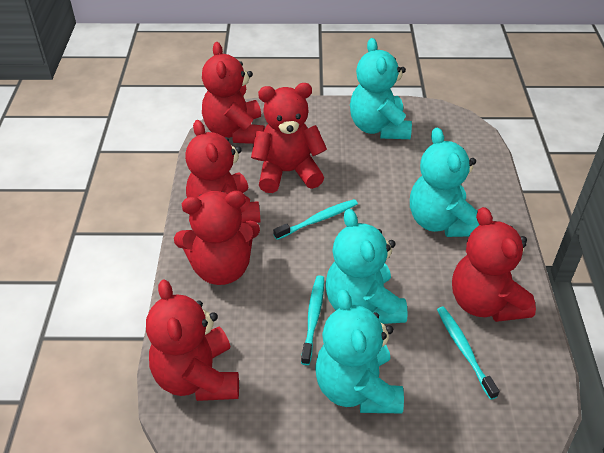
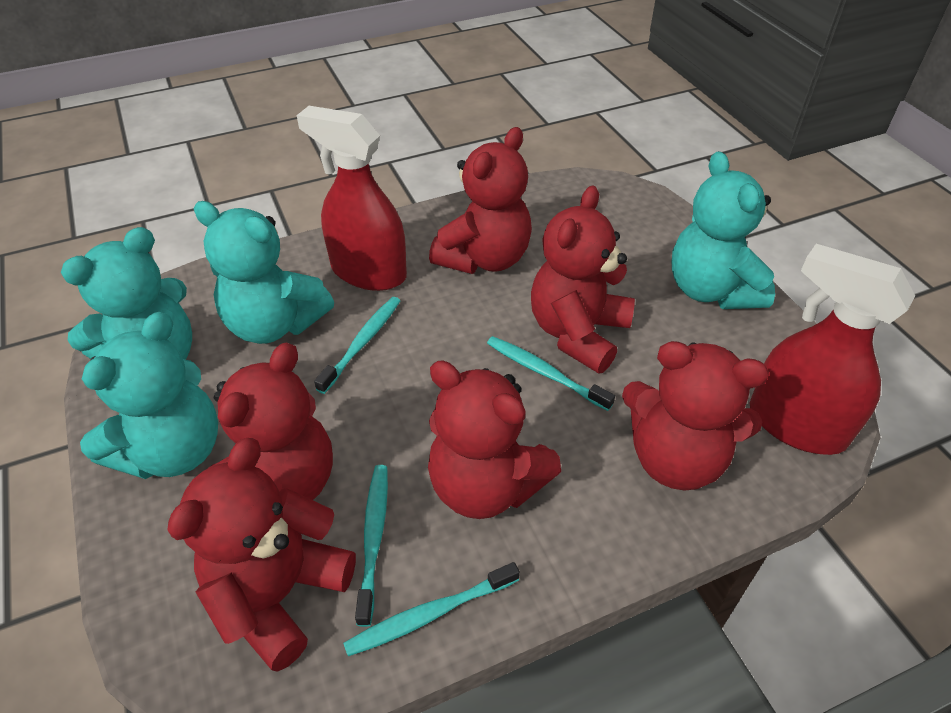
red spray bottle: 0 -> 2
turquoise toothbrush: 3 -> 4

